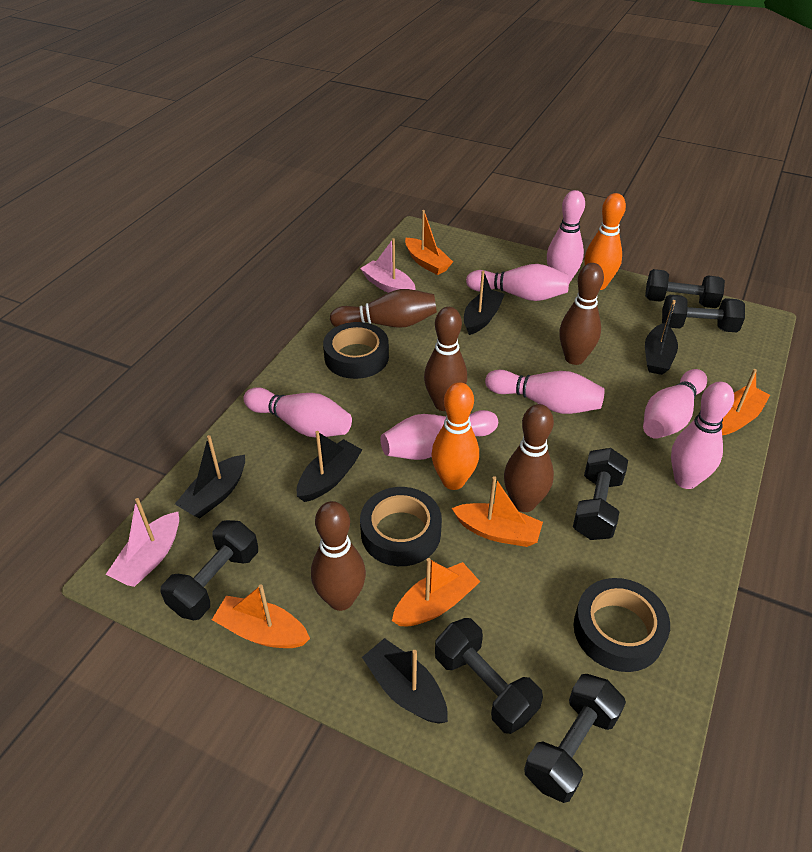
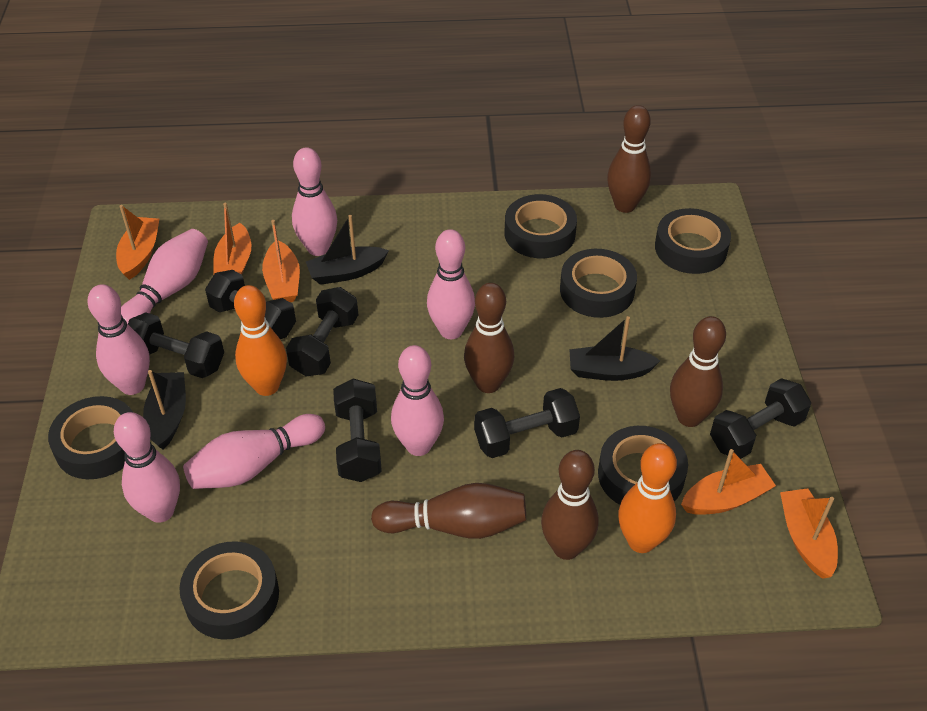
black boat: 5 -> 3
black tape: 3 -> 6
pink boat: 2 -> 0

